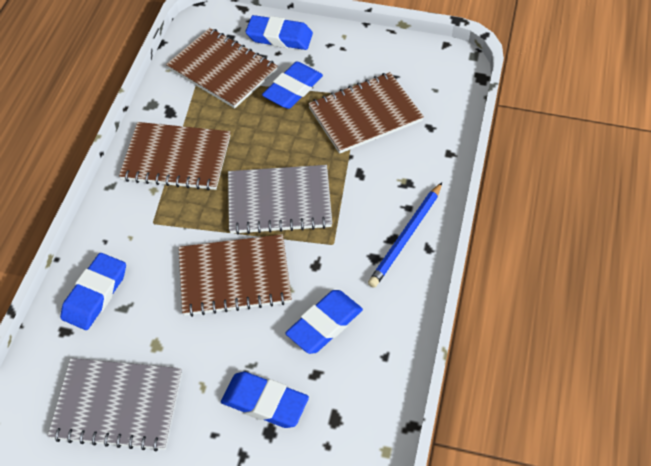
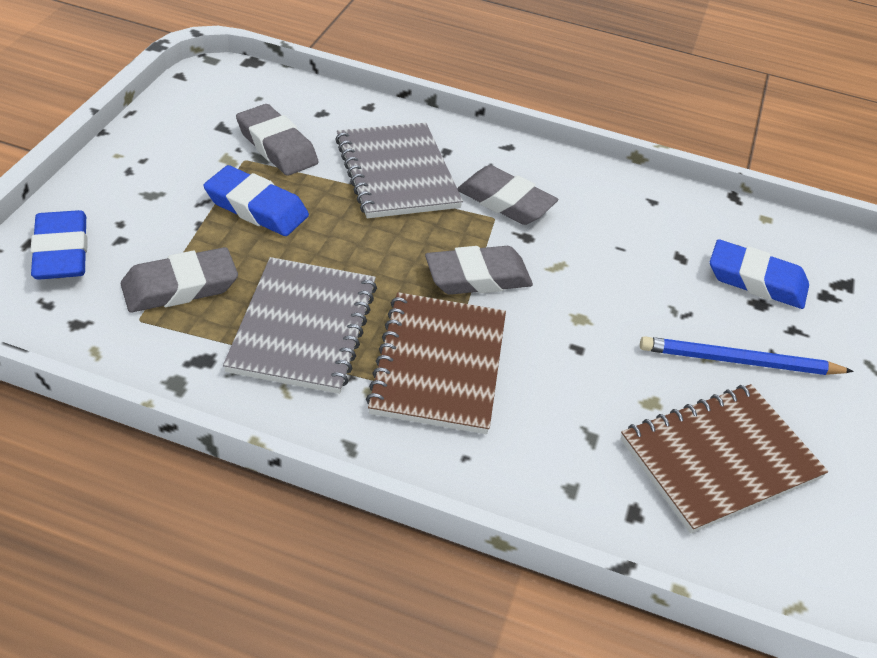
blue eraser: 5 -> 3
brown notebook: 4 -> 2
grey eraser: 0 -> 4

